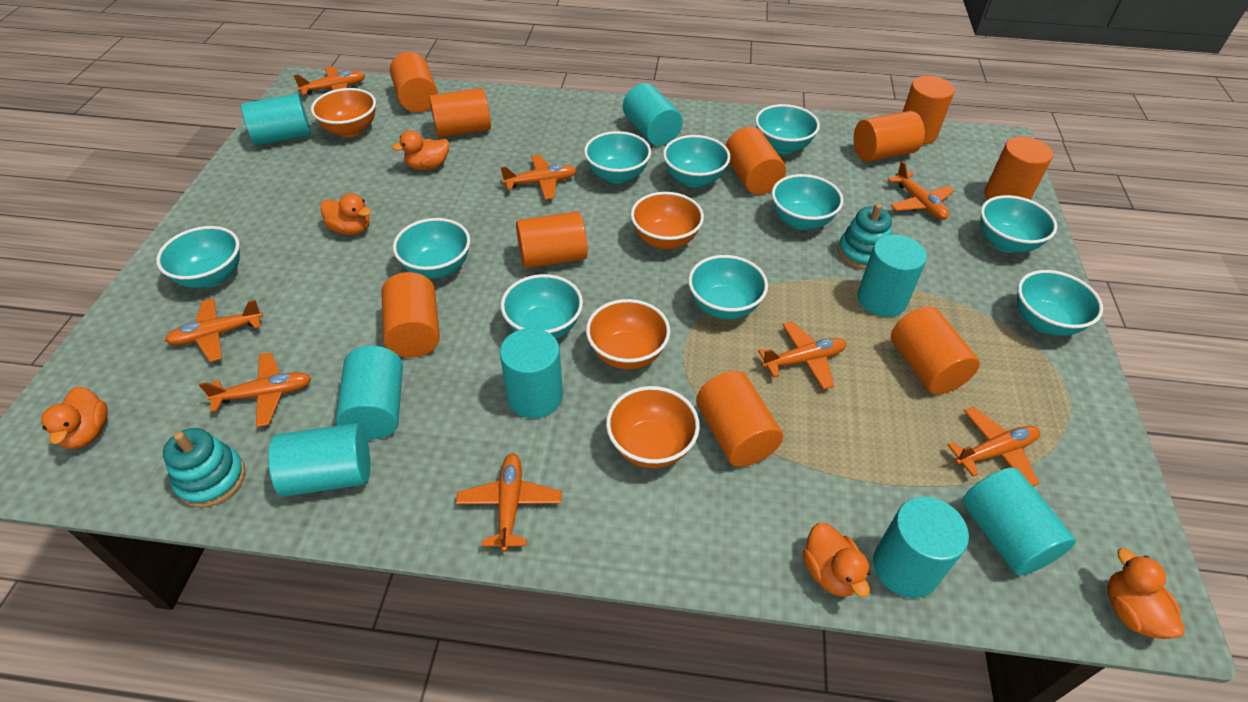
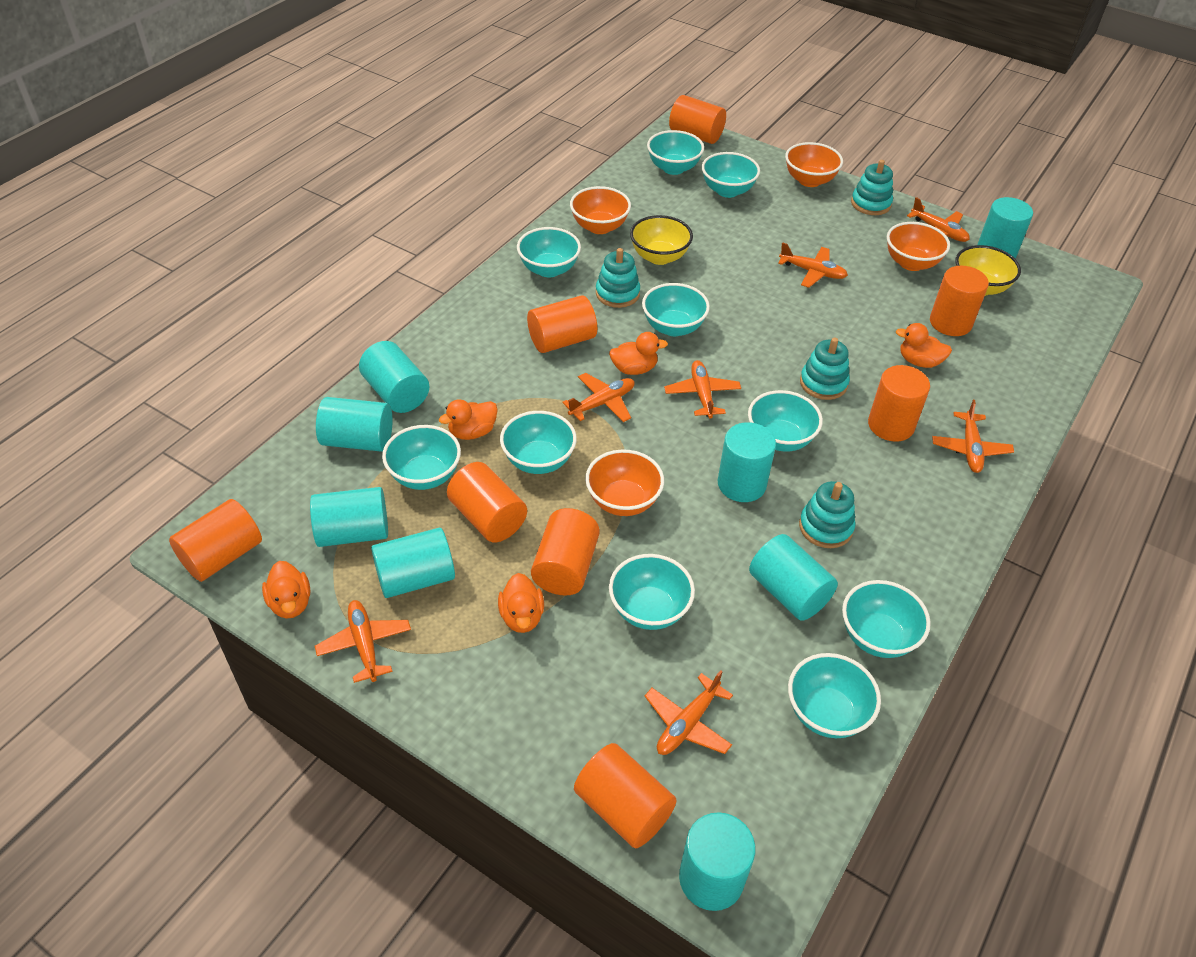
orange cylinder: 10 -> 8
orange plane: 8 -> 7
turquoise stacking toy: 2 -> 4
yellow bowl: 0 -> 2

